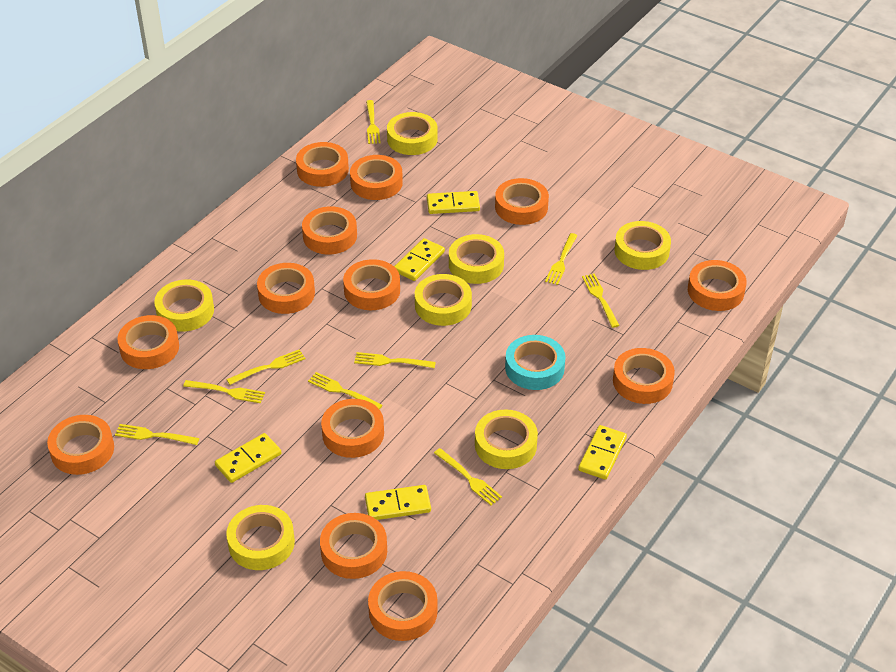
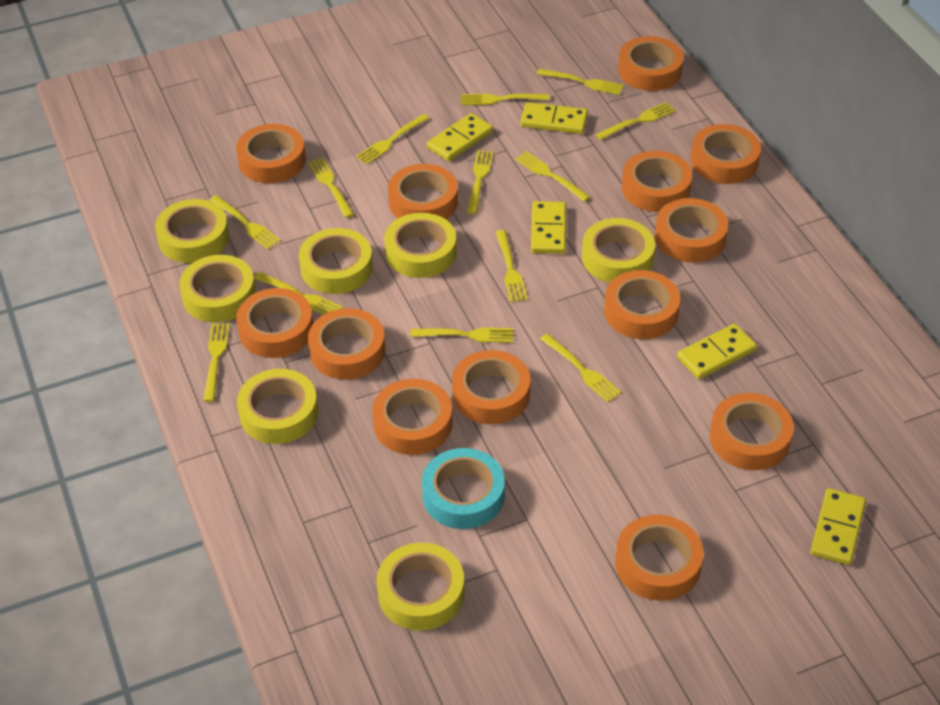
yellow fork: 9 -> 13

